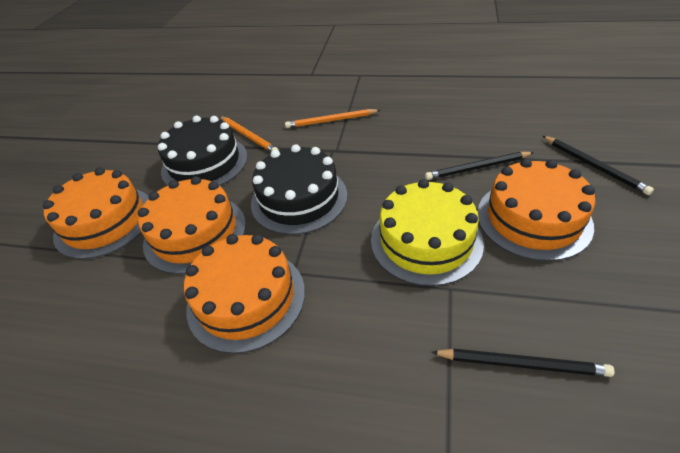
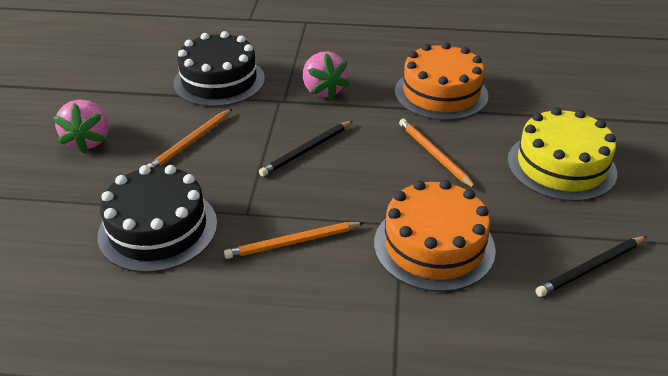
black pencil: 3 -> 2
orange cake: 4 -> 2
orange pencil: 2 -> 3
pink strawberry: 0 -> 2

